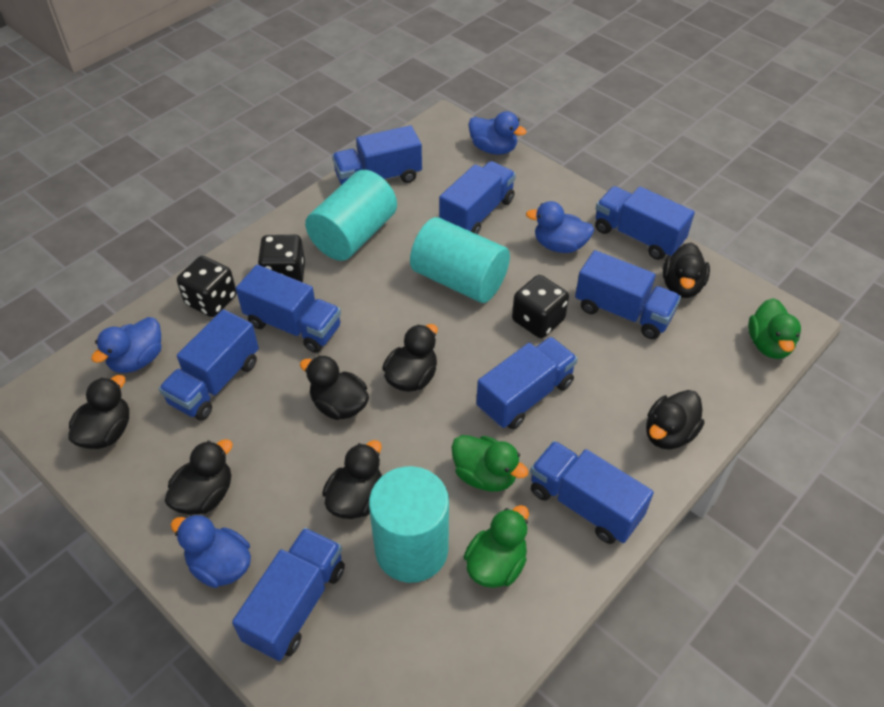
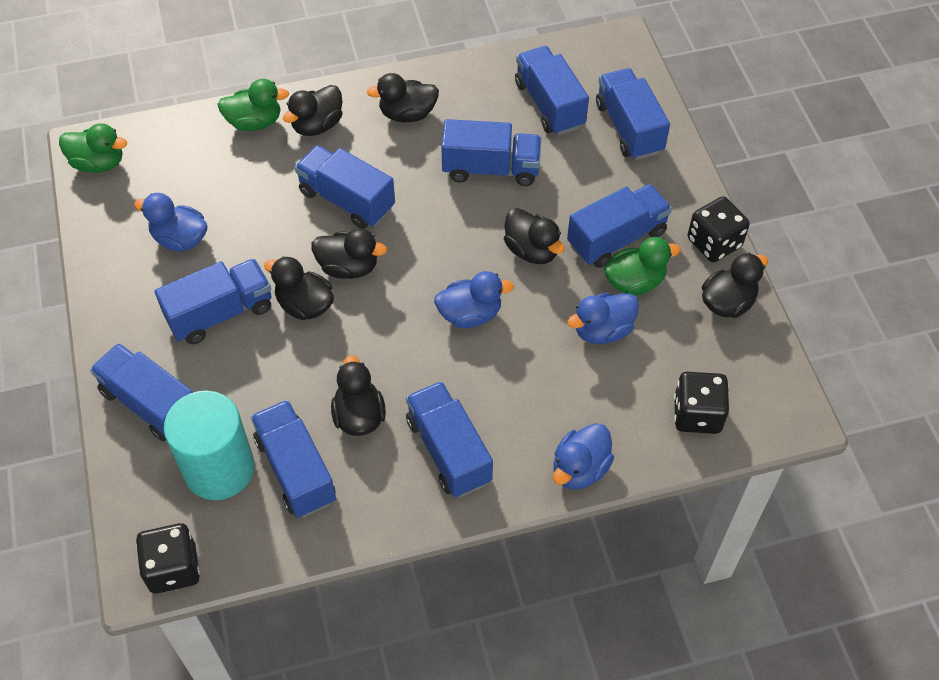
turquoise cylinder: 3 -> 1

